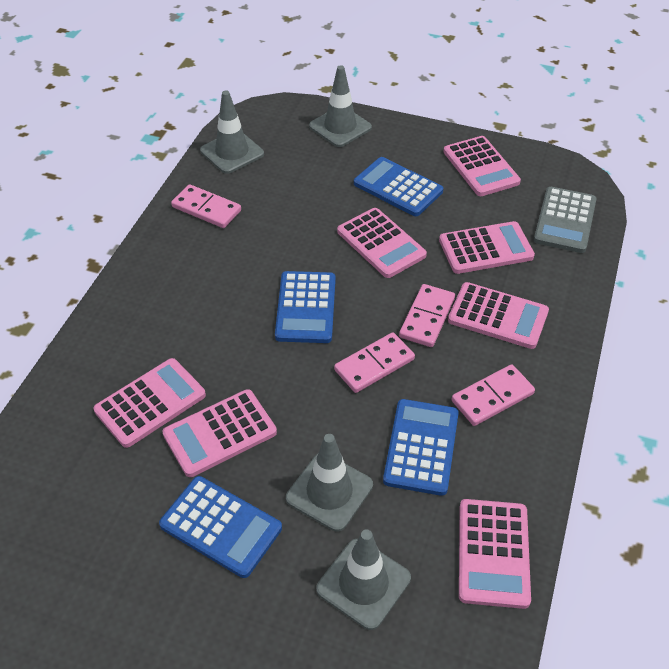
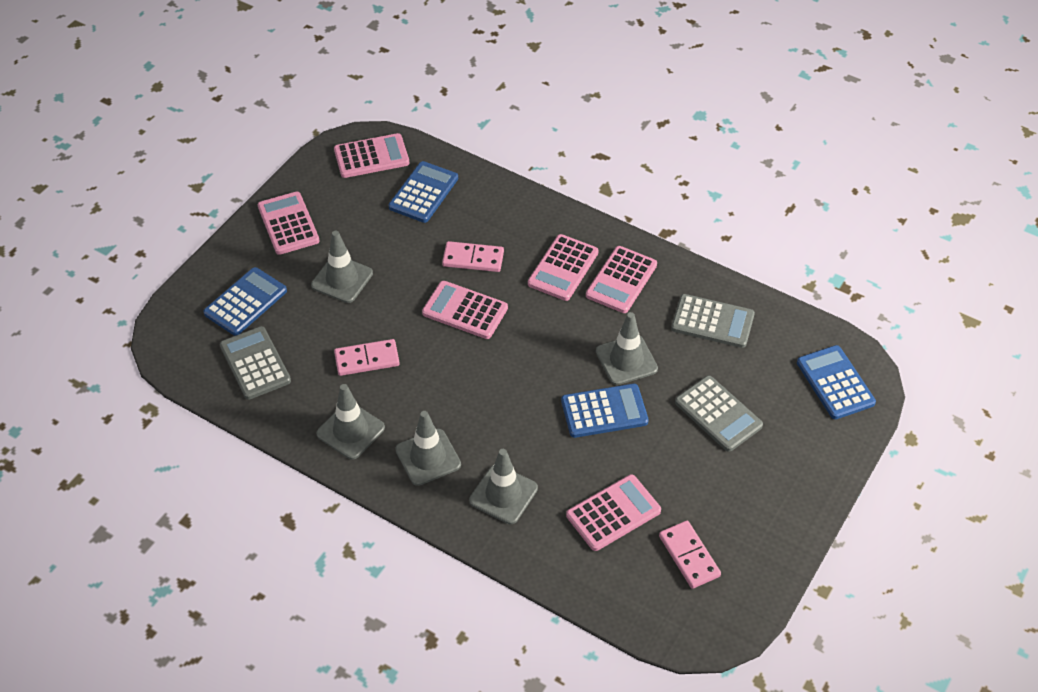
grey calculator: 1 -> 3
grey traffic cone: 4 -> 5
pink calculator: 7 -> 6
pink domino: 4 -> 3

